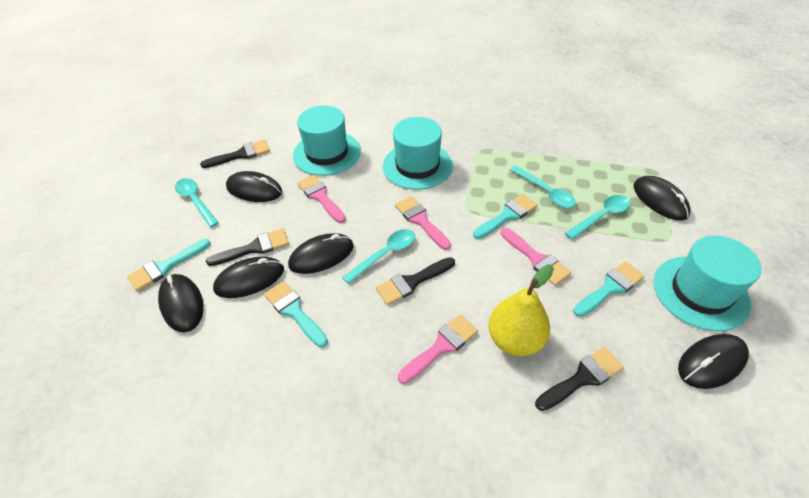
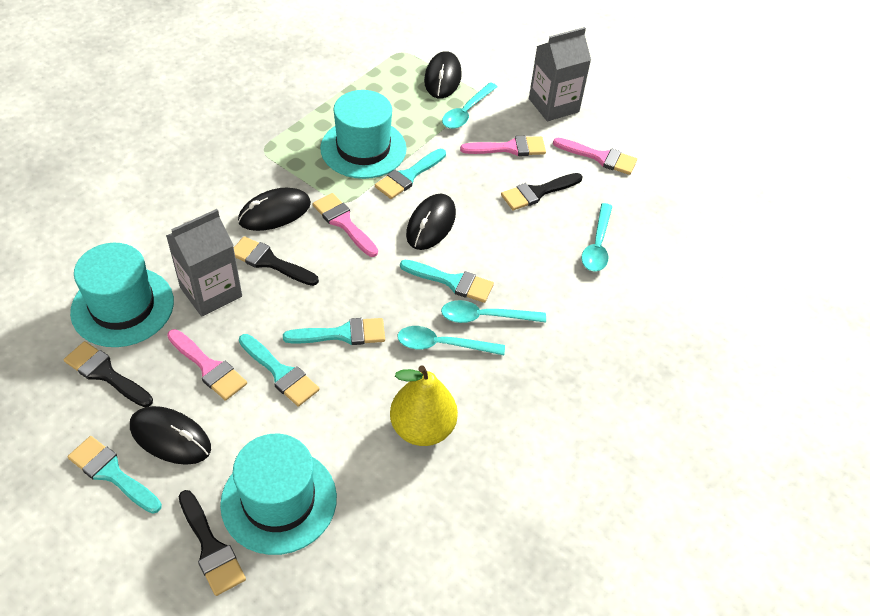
black mouse: 6 -> 4
grey carton: 0 -> 2
turquoise brush: 4 -> 5

